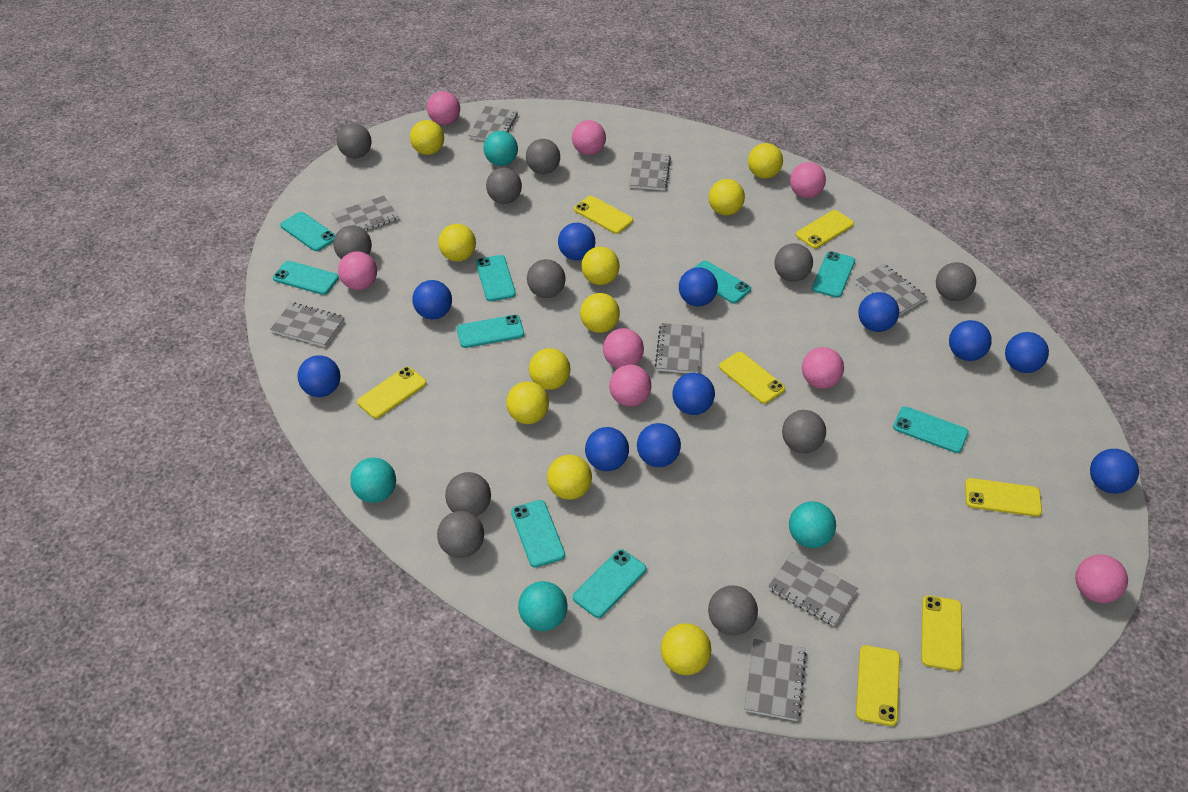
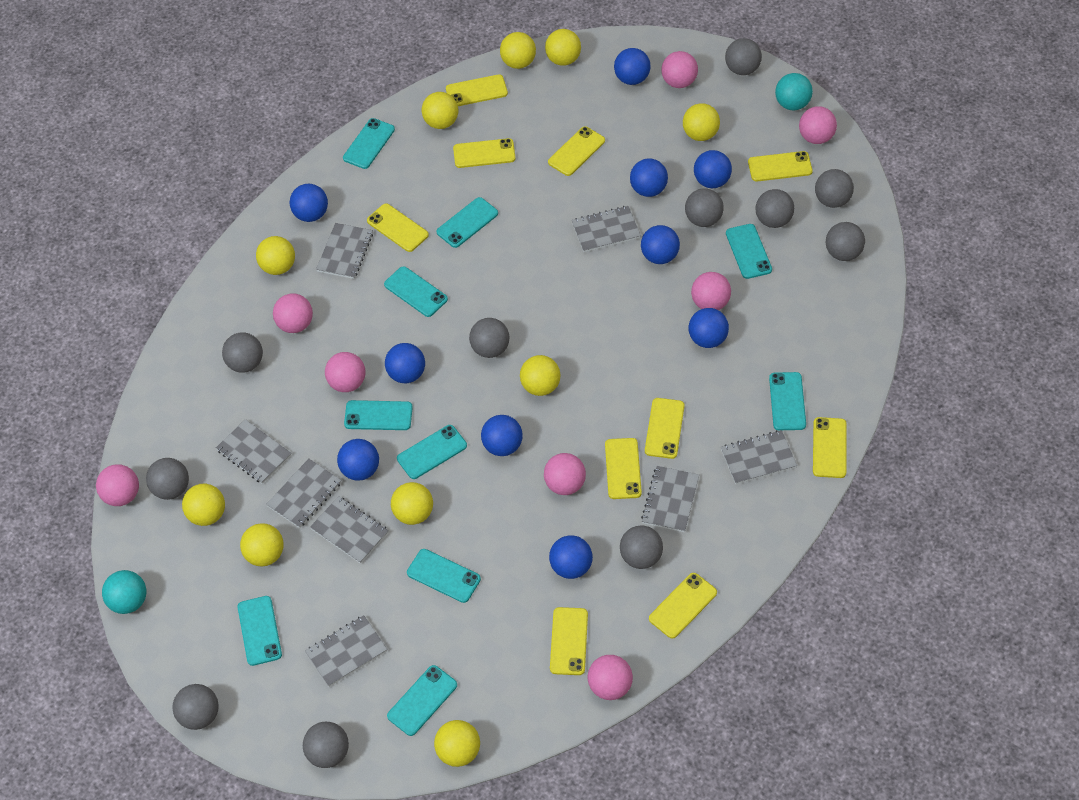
blue ball: 11 -> 10
turquoise ball: 4 -> 2
turquoise phone: 9 -> 10
yellow phone: 7 -> 10

